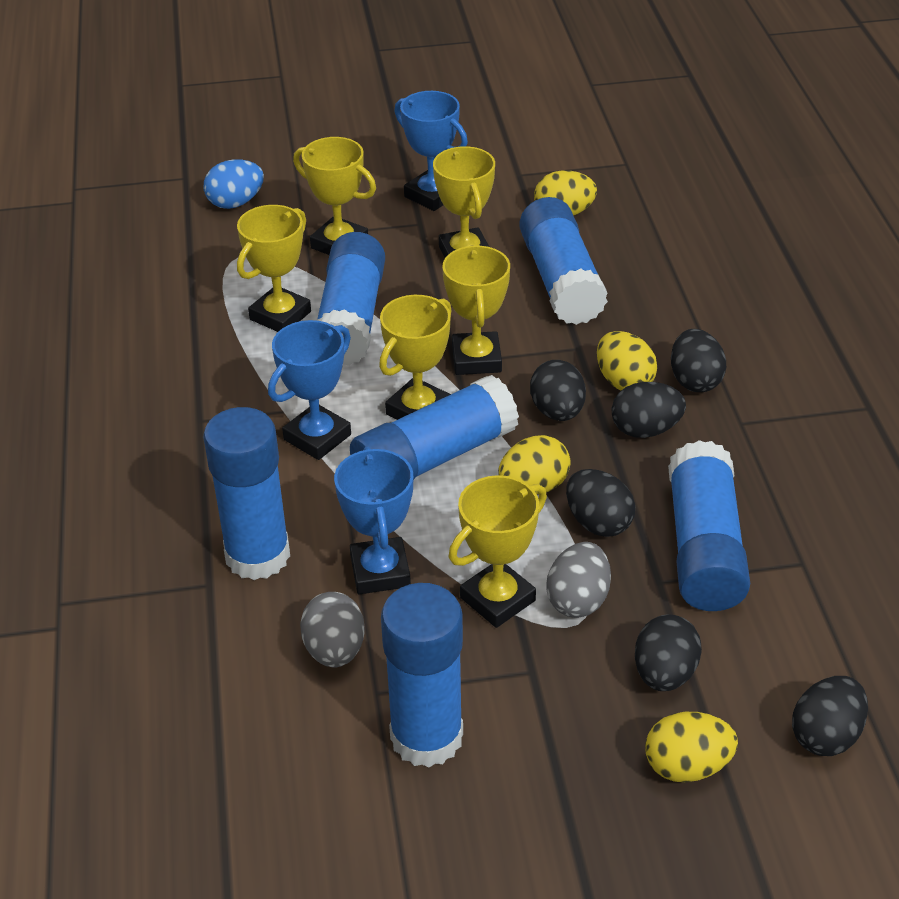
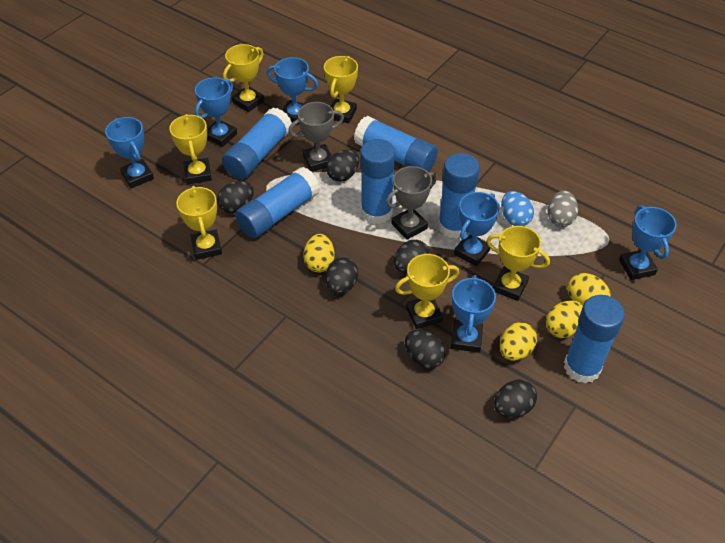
blue trophy: 3 -> 6
grey egg: 2 -> 1
grey trophy: 0 -> 2

